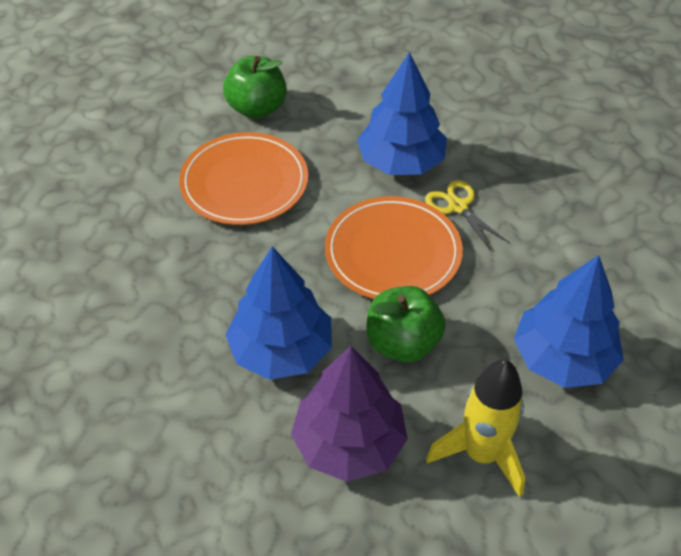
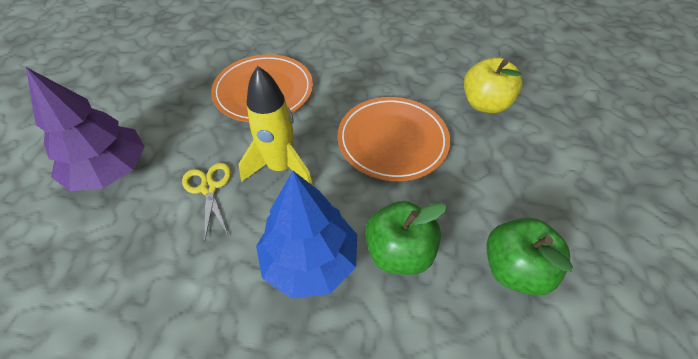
blue tree: 3 -> 1
yellow apple: 0 -> 1

